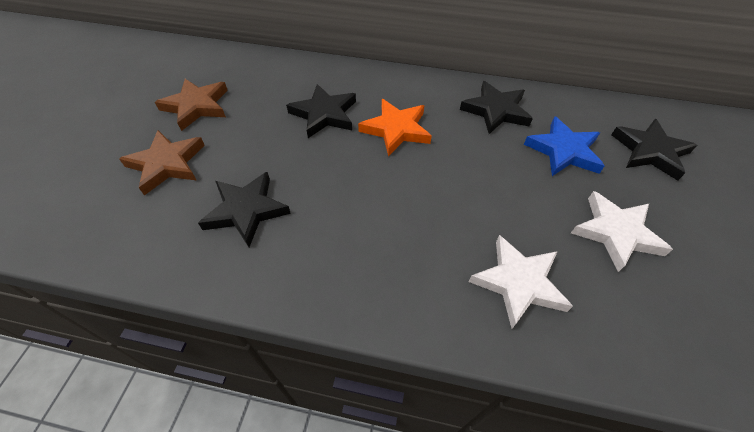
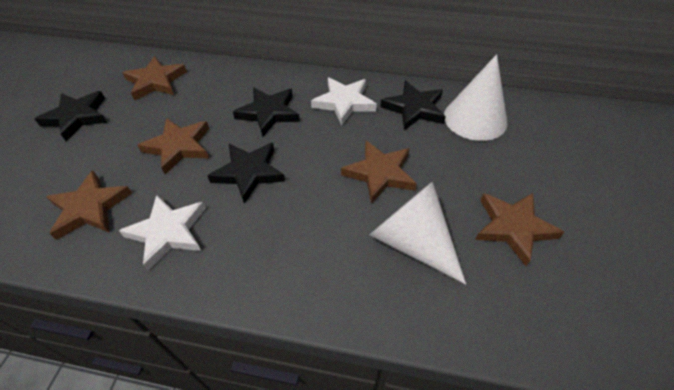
blue star: 1 -> 0
brown star: 2 -> 5
orange star: 1 -> 0
white cone: 0 -> 2

